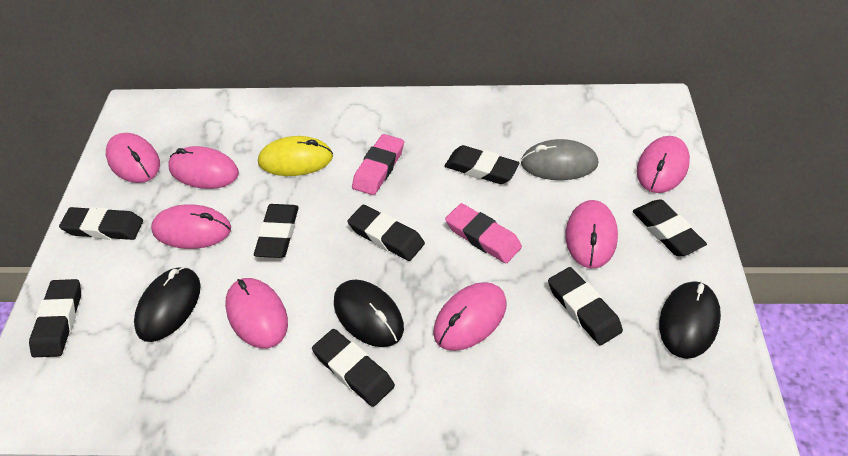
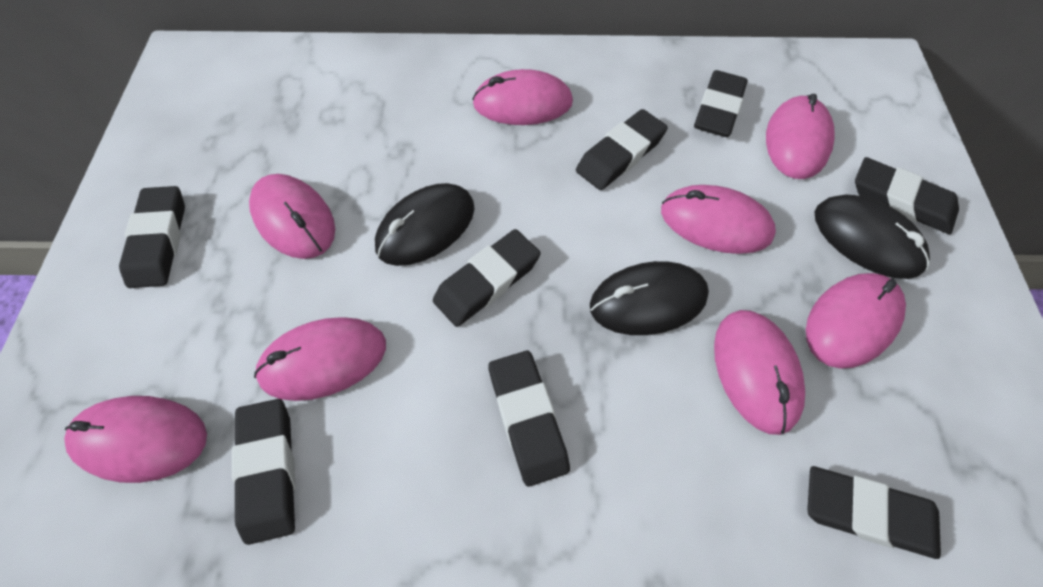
grey mouse: 1 -> 0
pink eraser: 2 -> 0
pink mouse: 7 -> 8
yellow mouse: 1 -> 0

